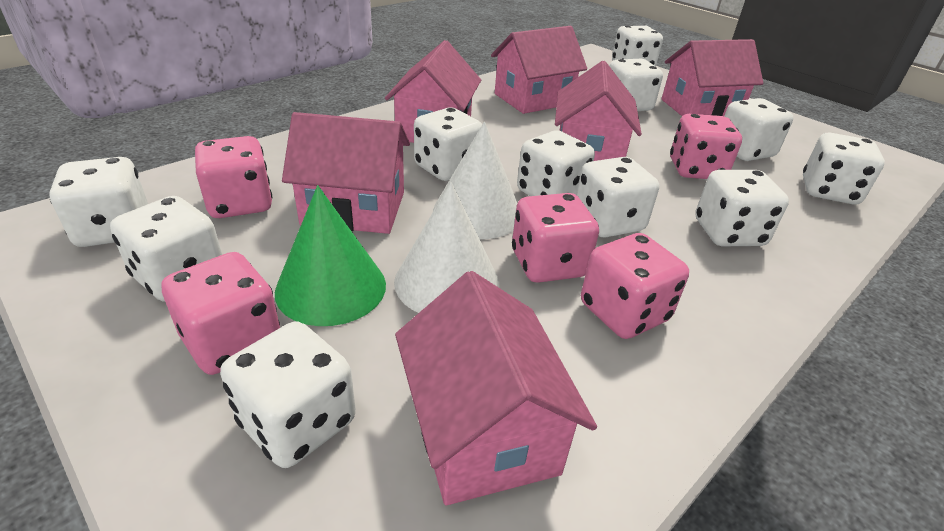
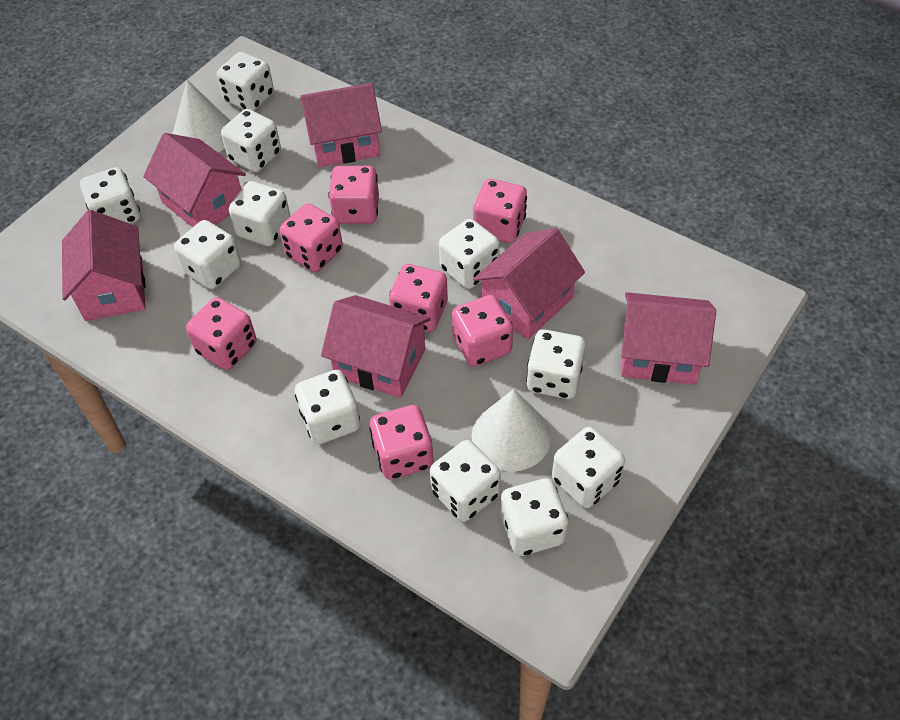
green cone: 1 -> 0
pink dice: 5 -> 7

